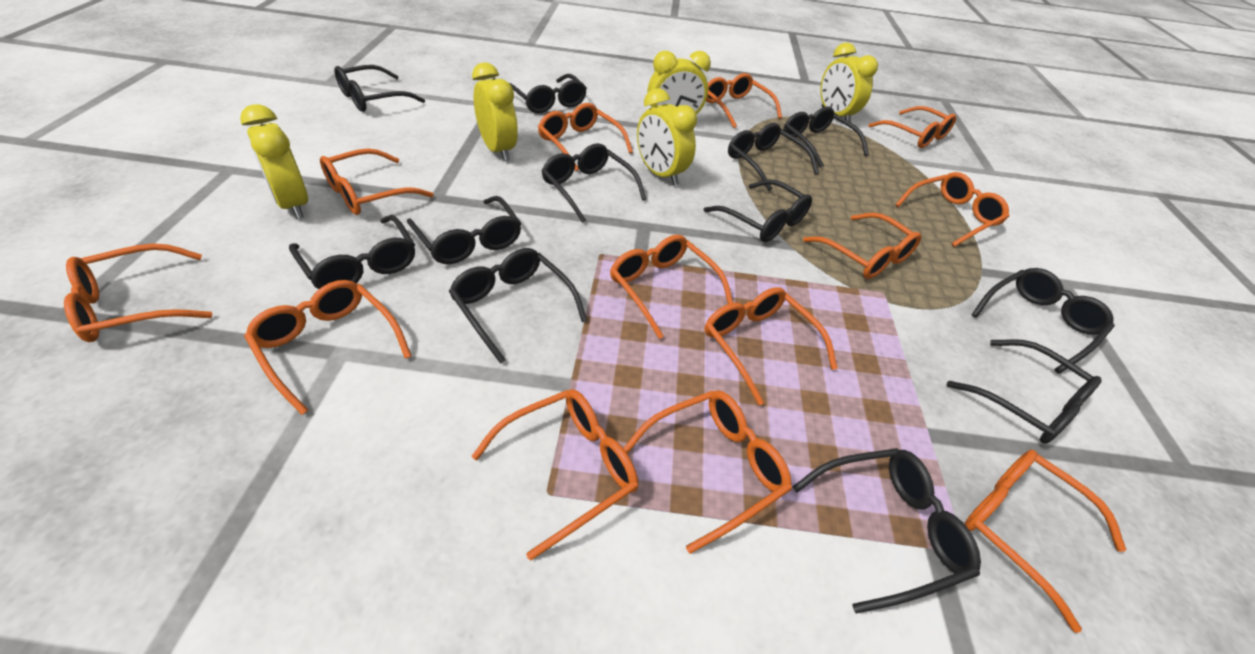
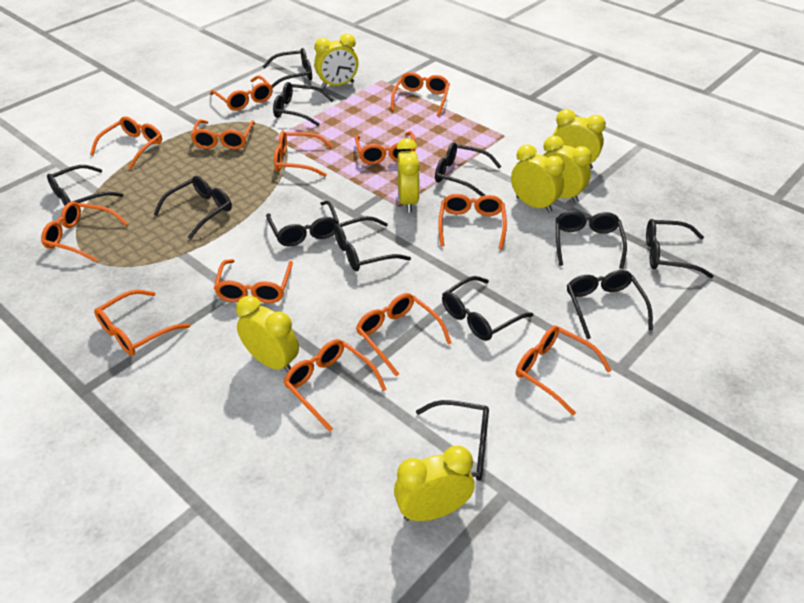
yellow clock: 5 -> 7

